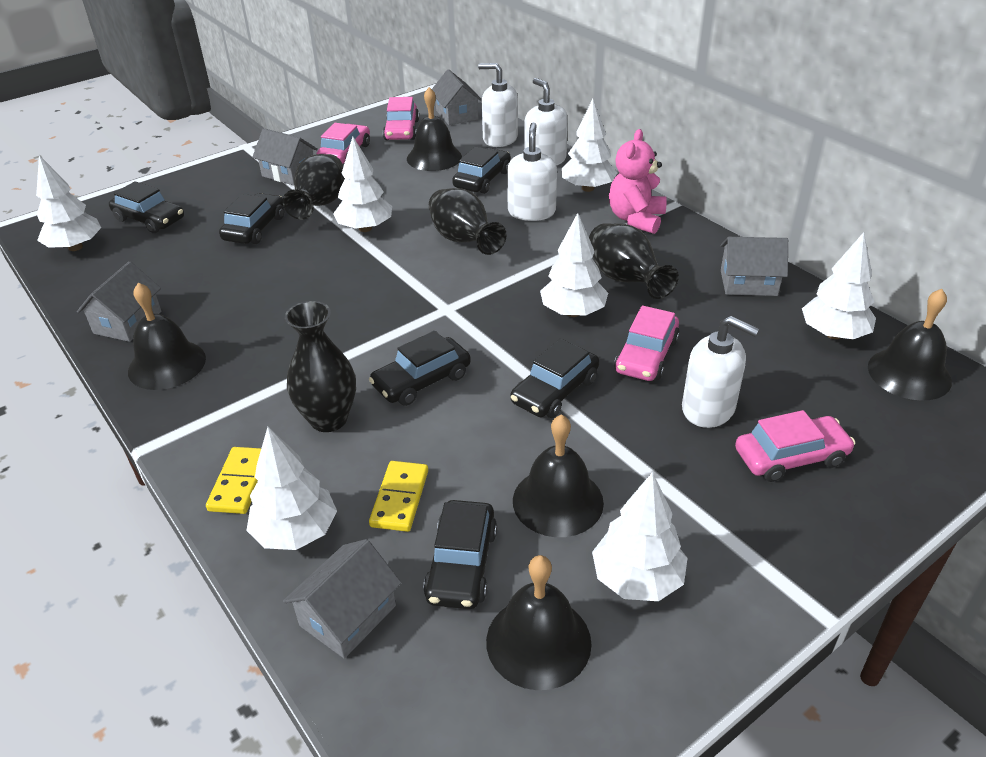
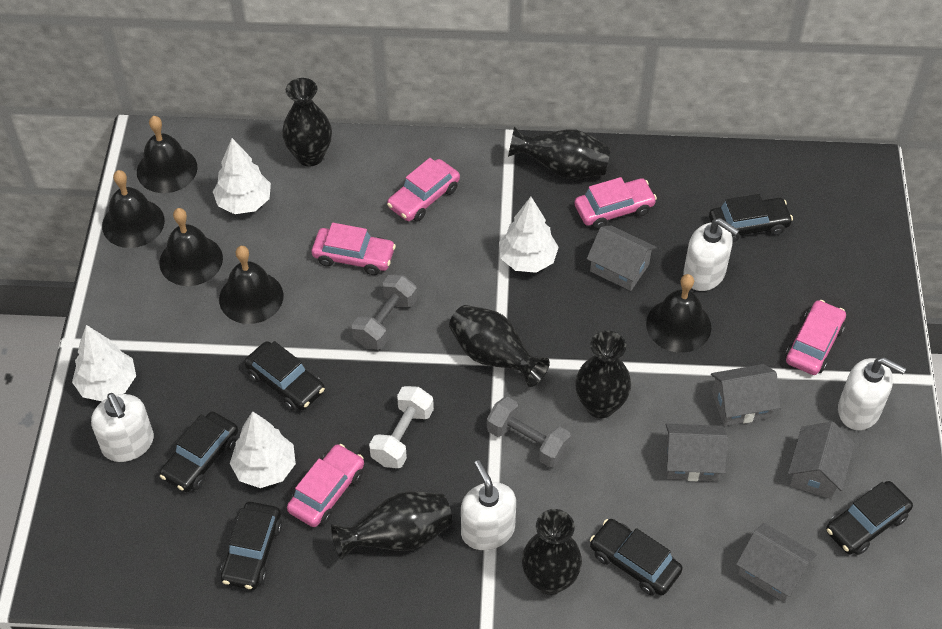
black vase: 4 -> 6
grey dumbbell: 0 -> 2
pink car: 4 -> 5
pink teddy bear: 1 -> 0
white dumbbell: 0 -> 1
white tree: 7 -> 4
yellow domino: 2 -> 0

